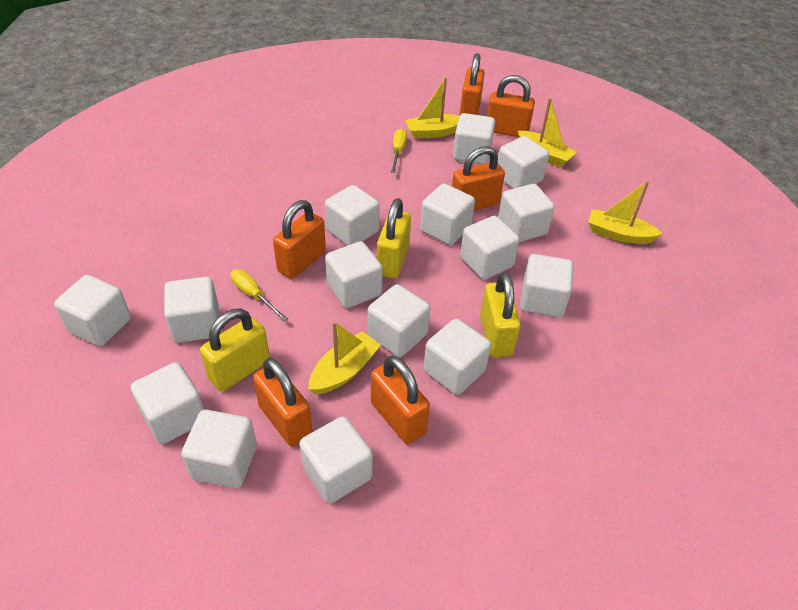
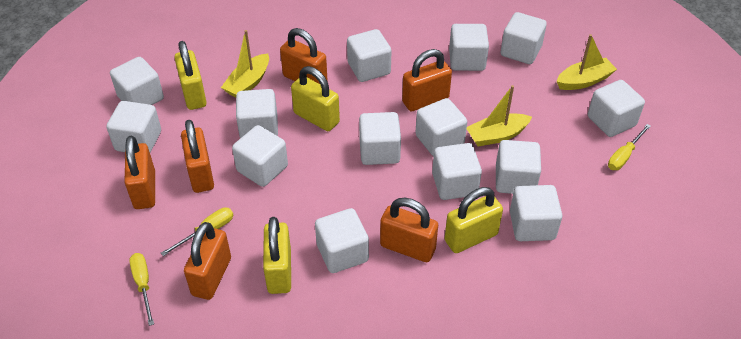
white cube: 15 -> 14
yellow boat: 4 -> 3
yellow padlock: 3 -> 4
yellow screwdriver: 2 -> 3

